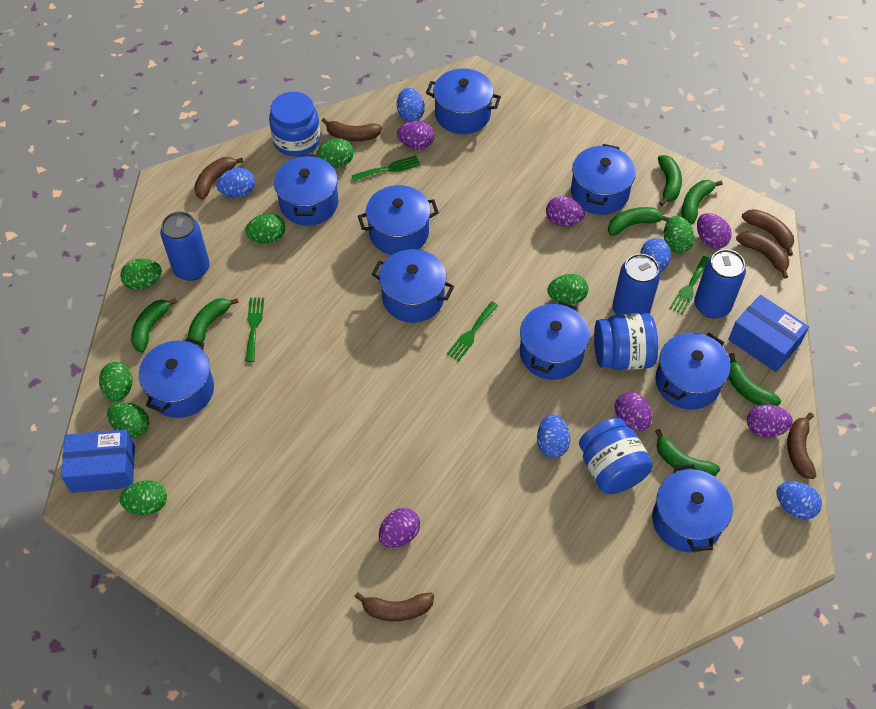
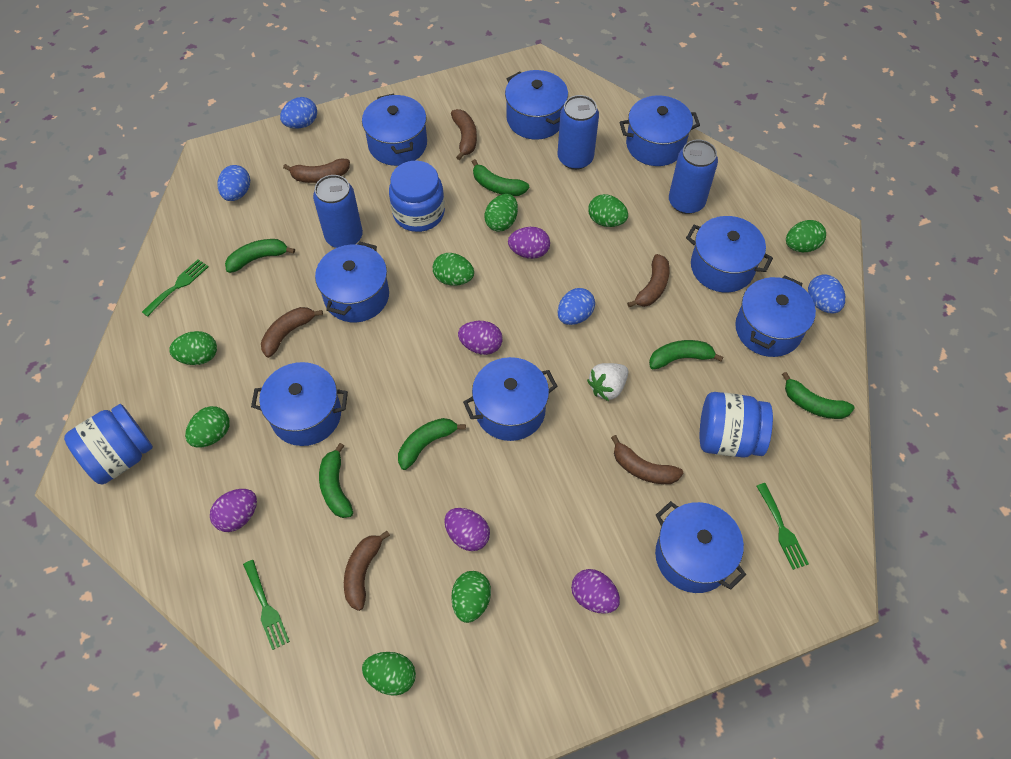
blue box: 2 -> 0
blue egg: 5 -> 4
green banana: 7 -> 6
green fork: 4 -> 3
purple egg: 6 -> 5
white strawberry: 0 -> 1

